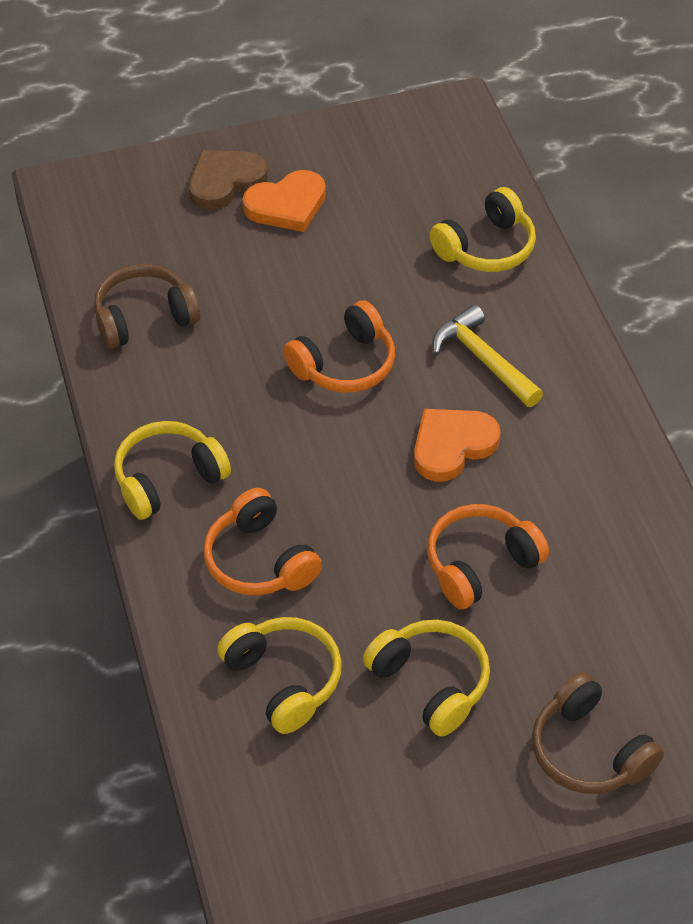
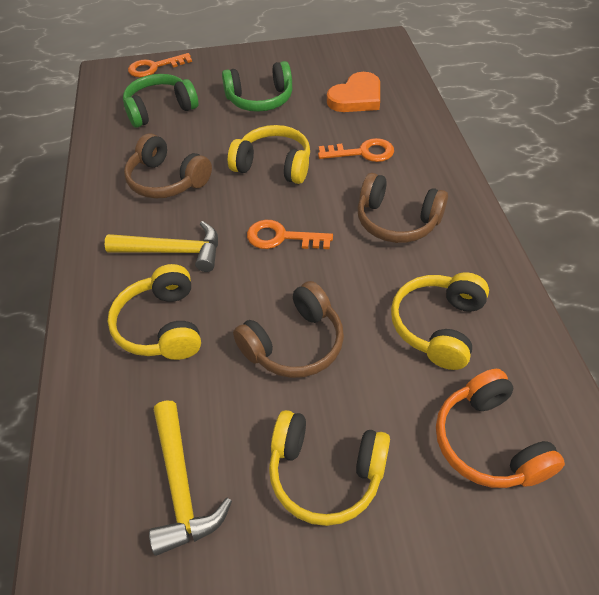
brown headphones: 2 -> 3
brown heart: 1 -> 0
green headphones: 0 -> 2
orange headphones: 3 -> 1
orange heart: 2 -> 1
orange key: 0 -> 3
yellow hammer: 1 -> 2

